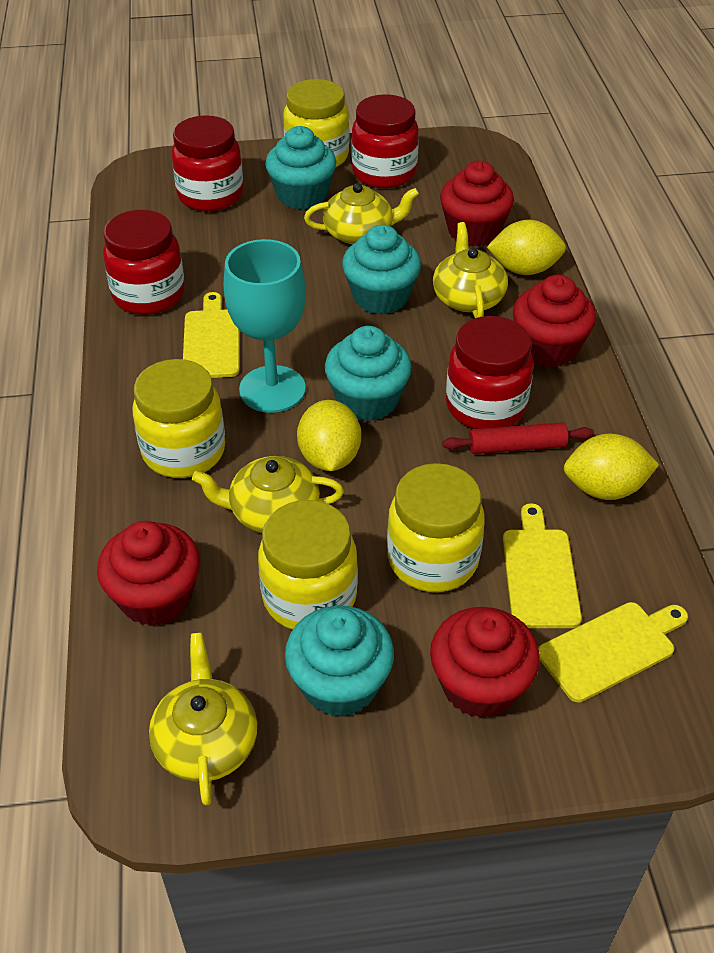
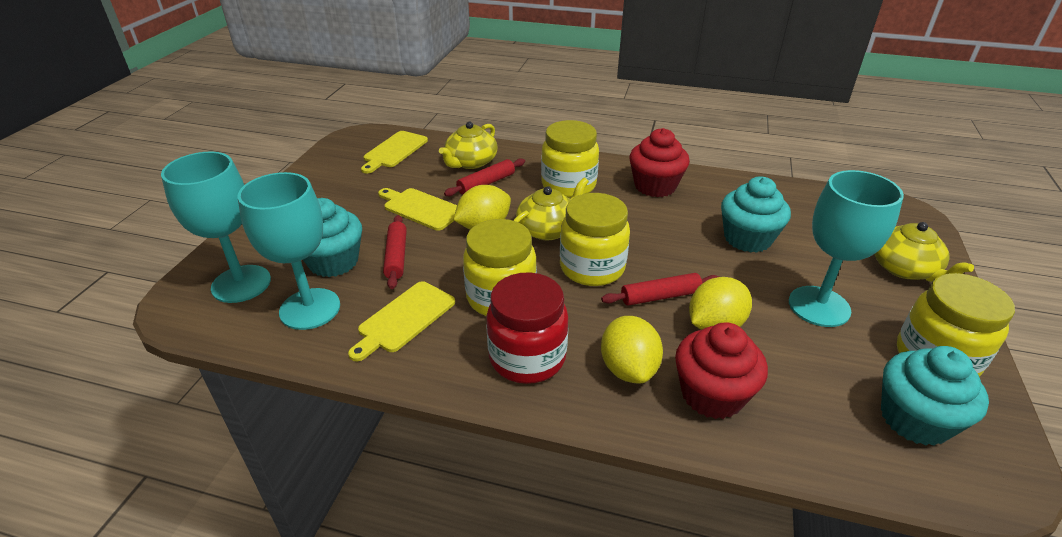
red cupcake: 4 -> 2
red jar: 4 -> 1
red rolling pin: 1 -> 3
turquoise cupcake: 4 -> 3
turquoise goblet: 1 -> 3
yellow teapot: 4 -> 3

